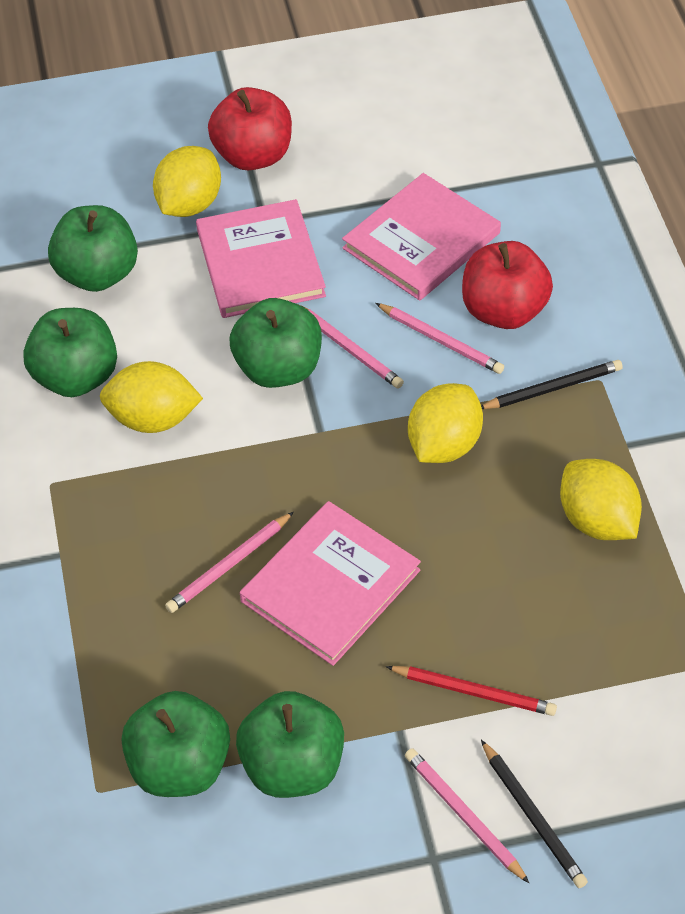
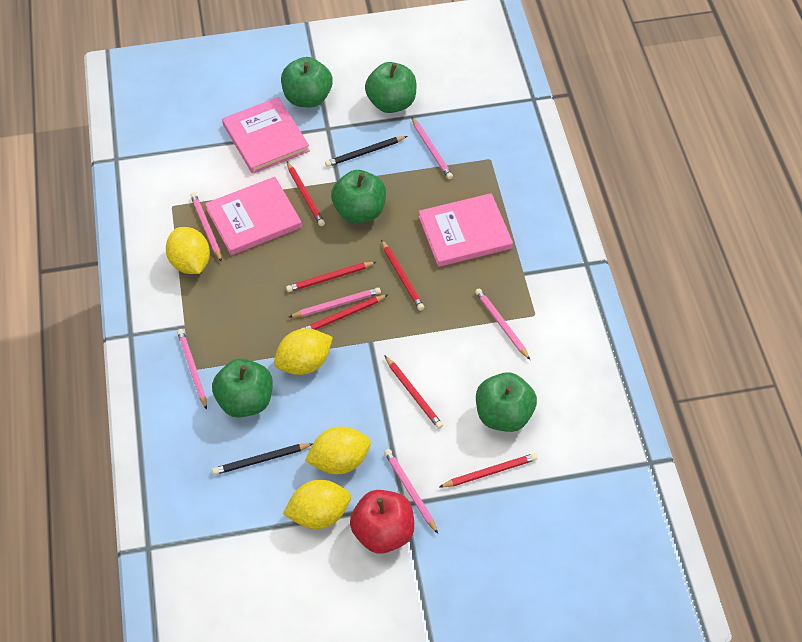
pink pencil: 4 -> 6
red apple: 2 -> 1
red pencil: 1 -> 6

